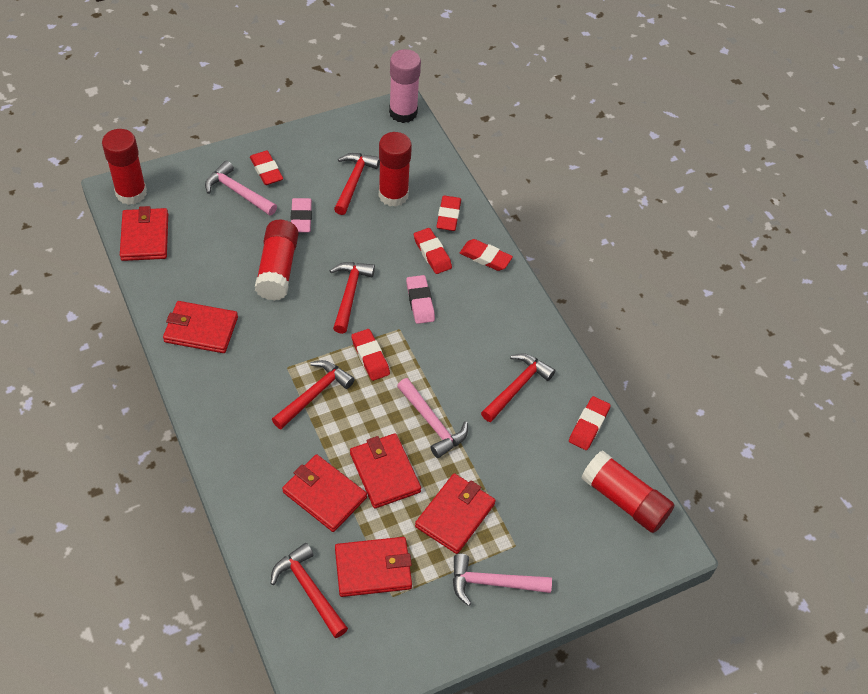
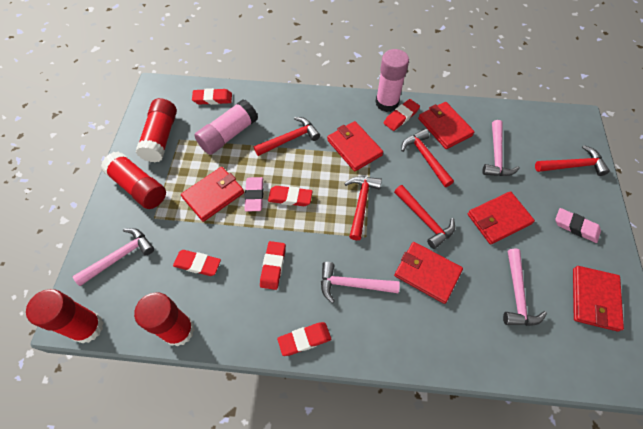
pink glue stick: 1 -> 2
pink hammer: 3 -> 4

